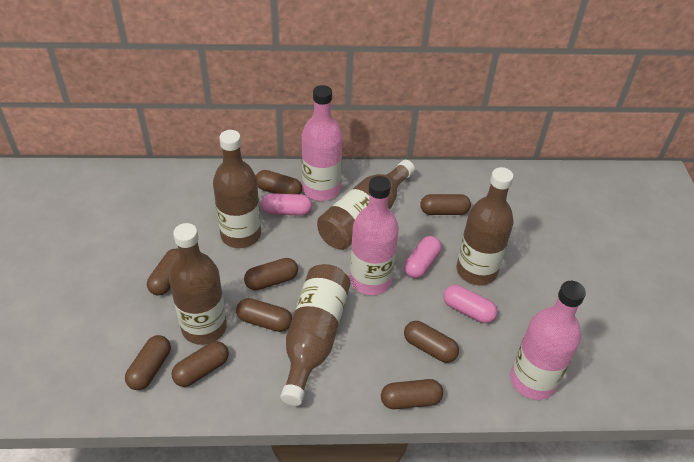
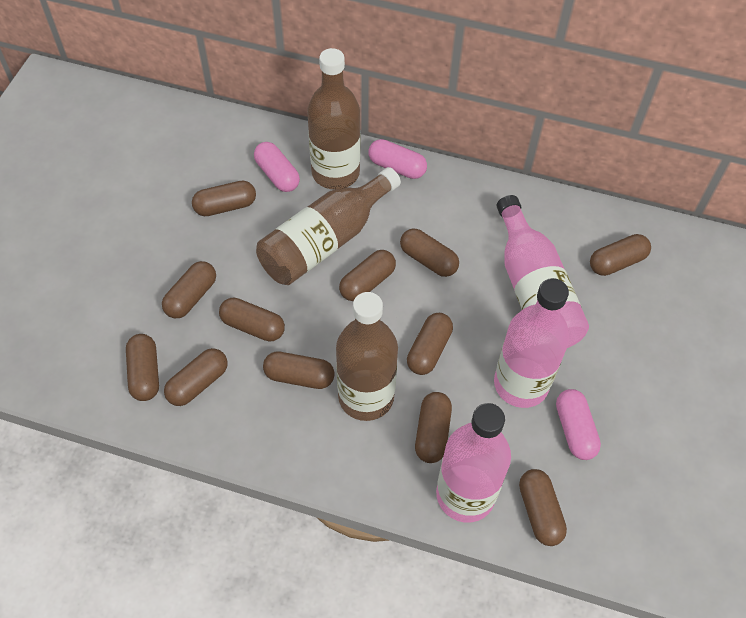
brown bottle: 5 -> 3
brown capsule: 9 -> 12

